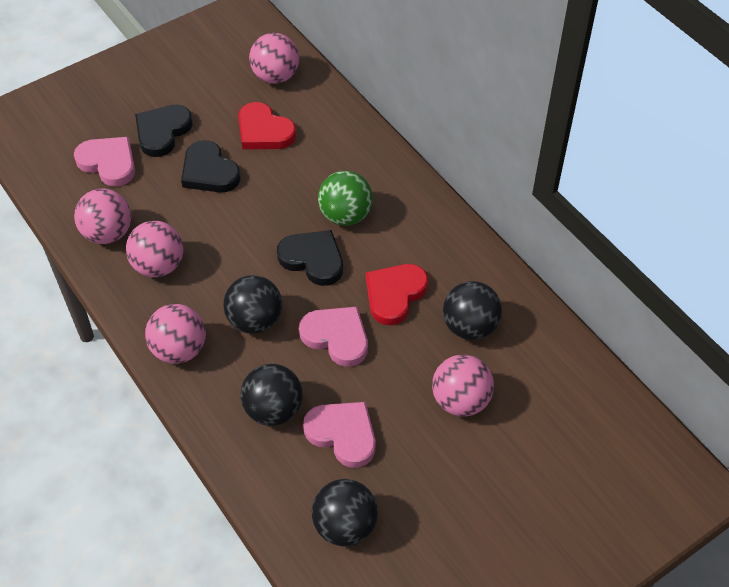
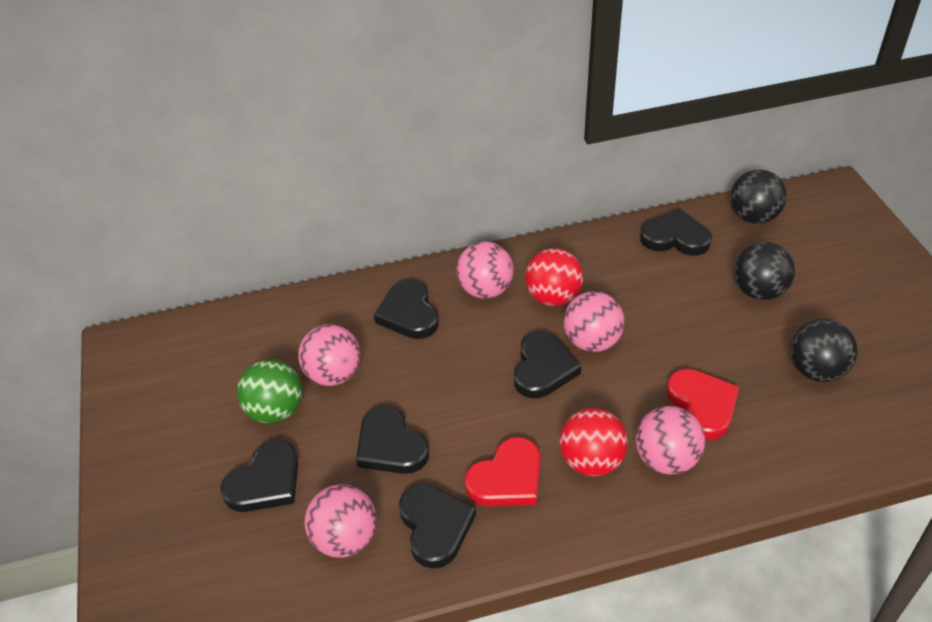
black ball: 4 -> 3
black heart: 3 -> 6
pink heart: 3 -> 0
red ball: 0 -> 2

